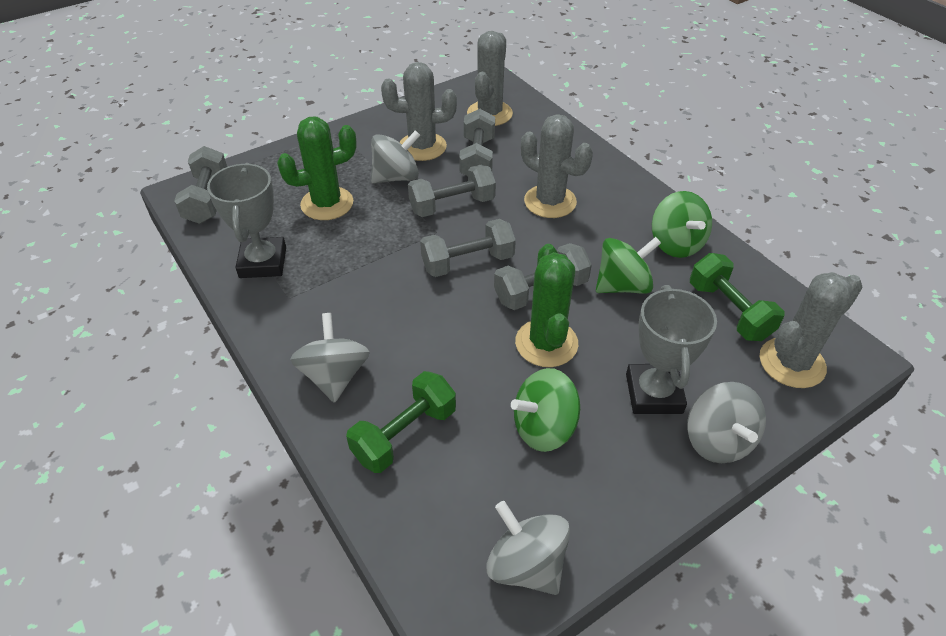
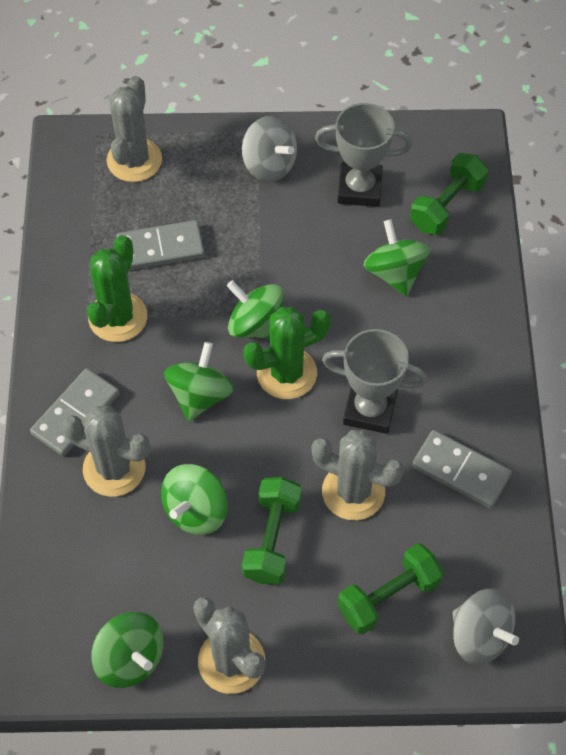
green dumbbell: 2 -> 3
green spinning top: 3 -> 5
grey domino: 0 -> 3
grey dumbbell: 5 -> 0
grey spinning top: 4 -> 2

